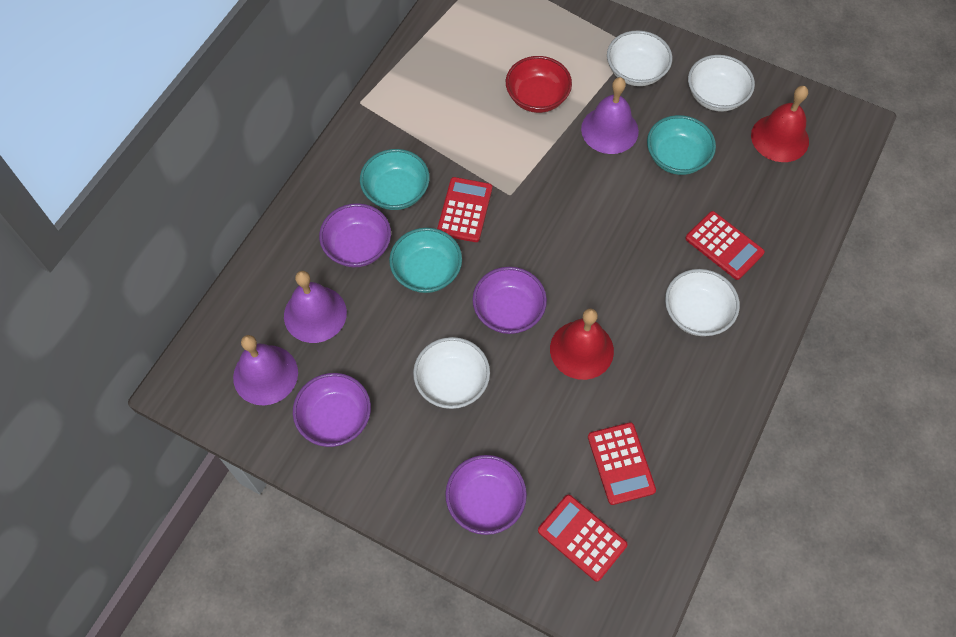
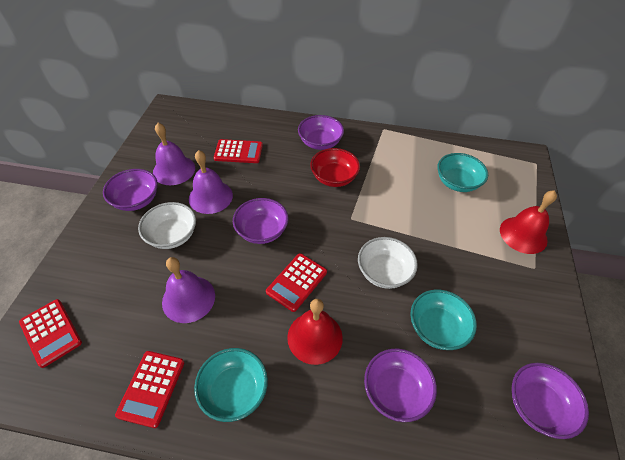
purple bowl: 4 -> 5
white bowl: 4 -> 2

